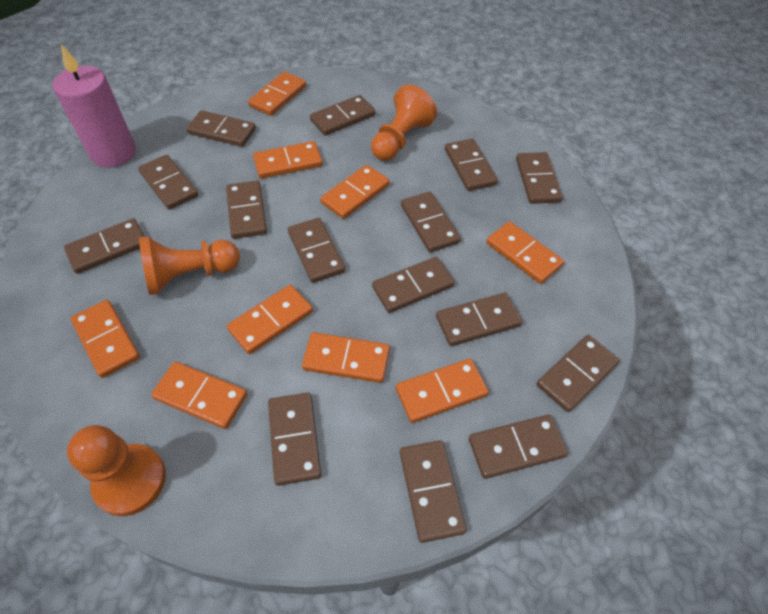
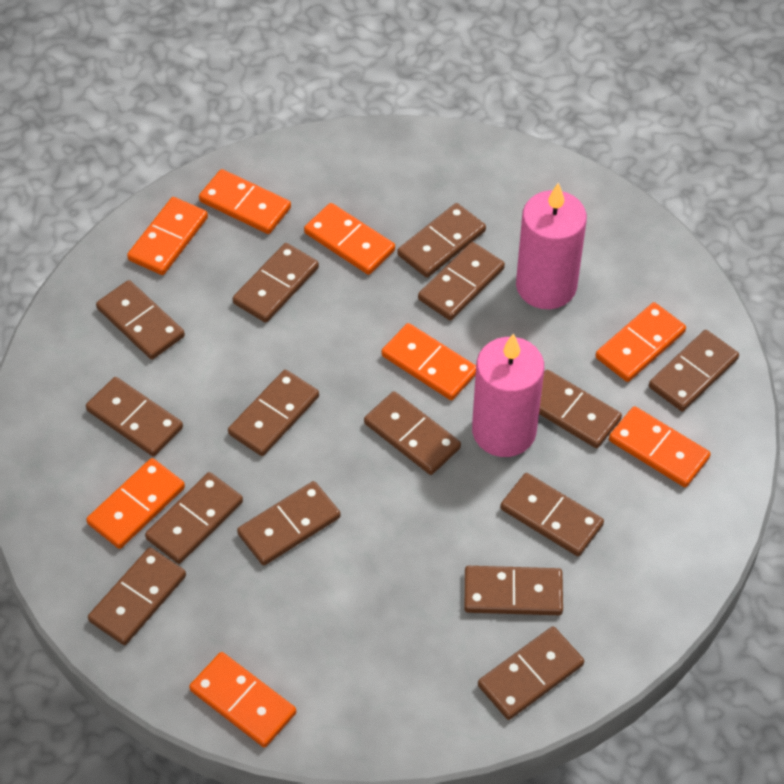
orange domino: 9 -> 8
orange pawn: 3 -> 0
pink candle: 1 -> 2

